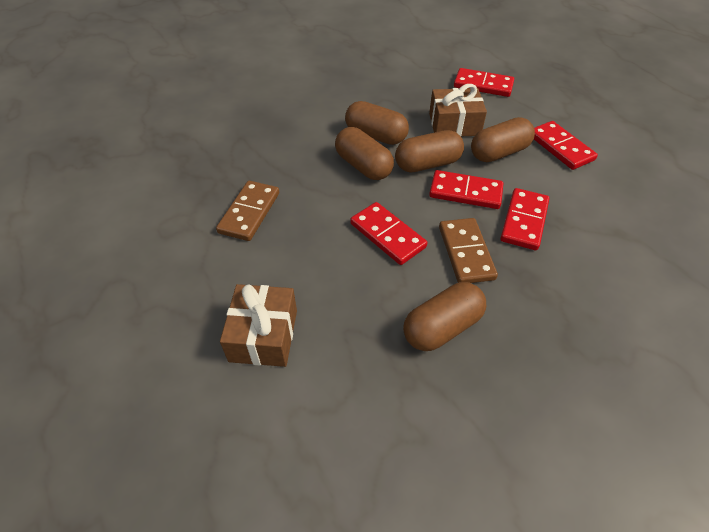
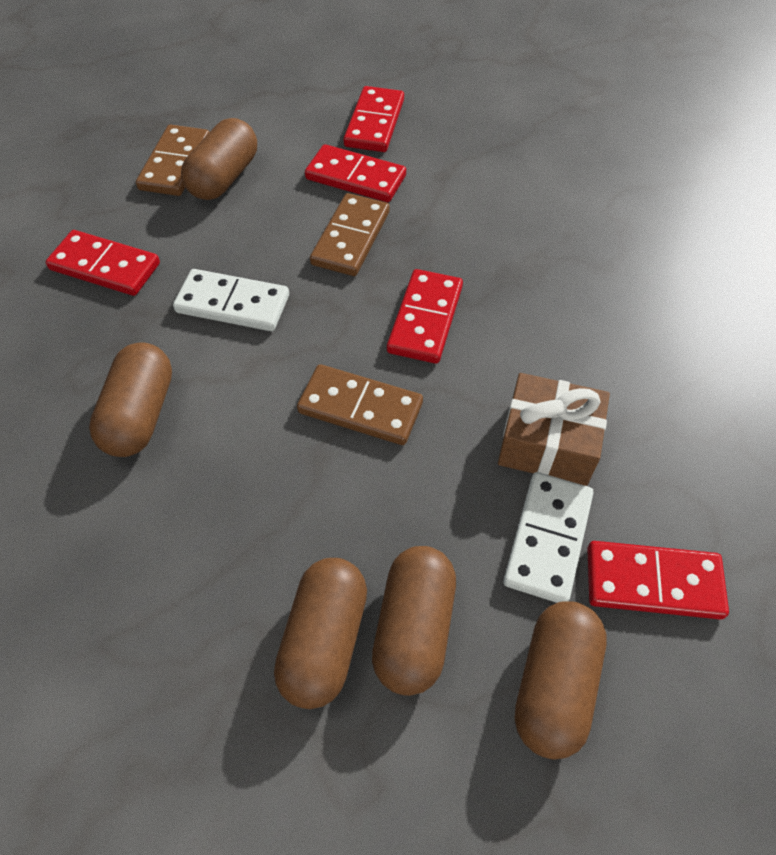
brown domino: 2 -> 3
brown gift: 2 -> 1
white domino: 0 -> 2

